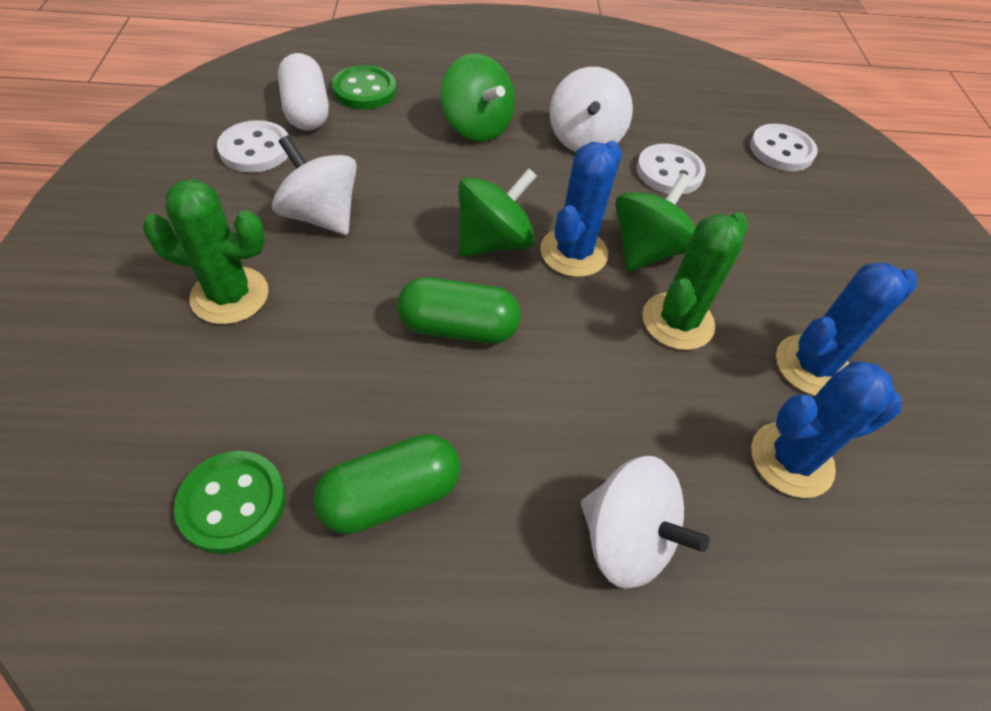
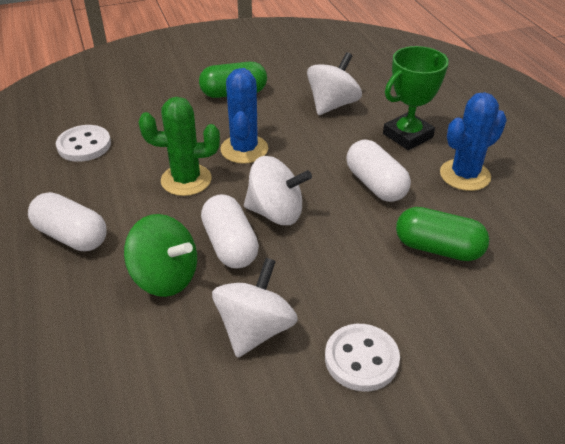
blue cactus: 3 -> 2
green button: 2 -> 0
green cactus: 2 -> 1
green spinning top: 3 -> 1
green trophy: 0 -> 1
white button: 3 -> 2
white capsule: 1 -> 3

